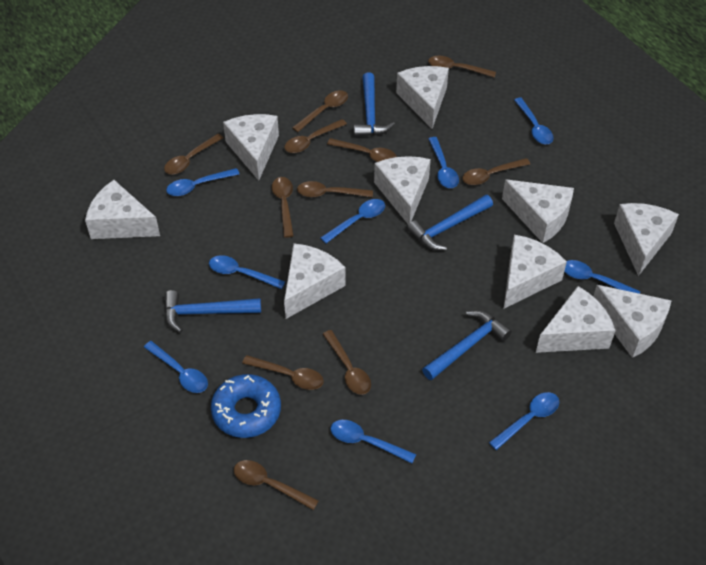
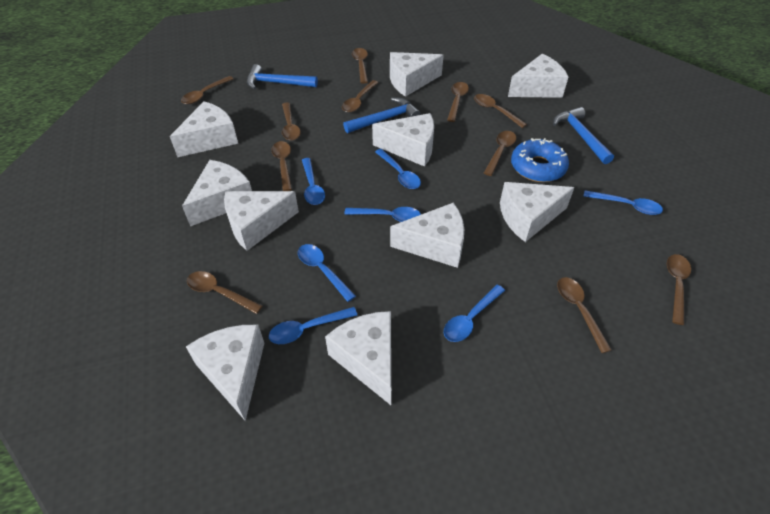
blue hammer: 4 -> 3
blue spoon: 9 -> 7

